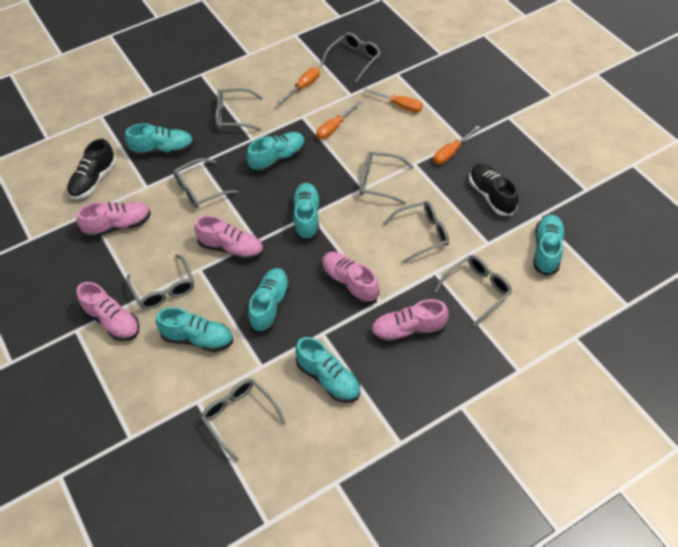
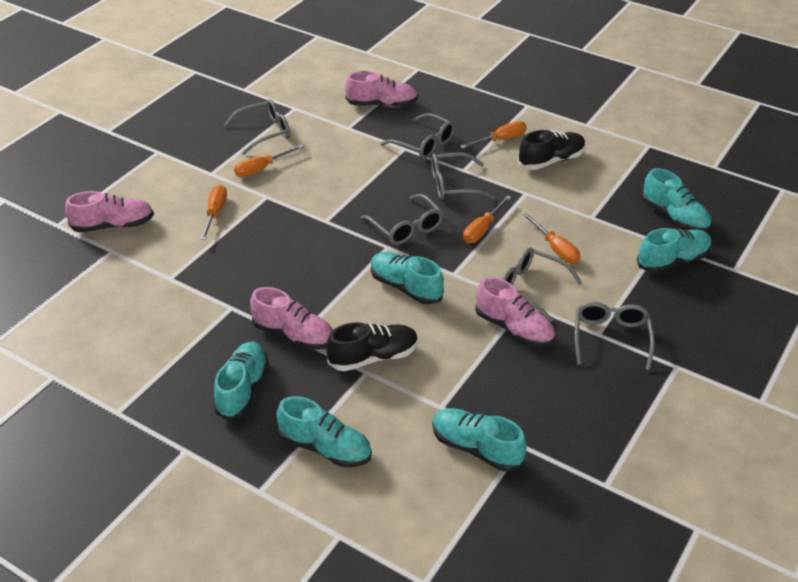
grey glasses: 8 -> 6
orange screwdriver: 4 -> 5
pink shoe: 5 -> 4
turquoise shoe: 7 -> 6

